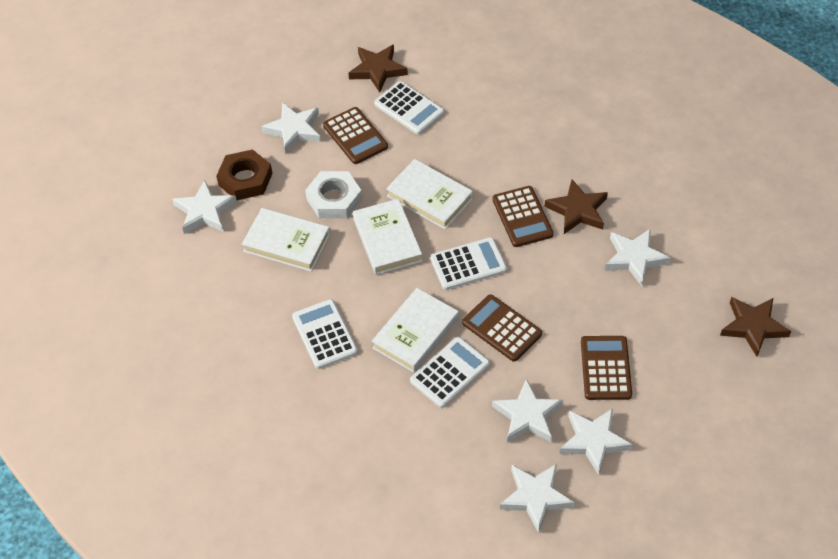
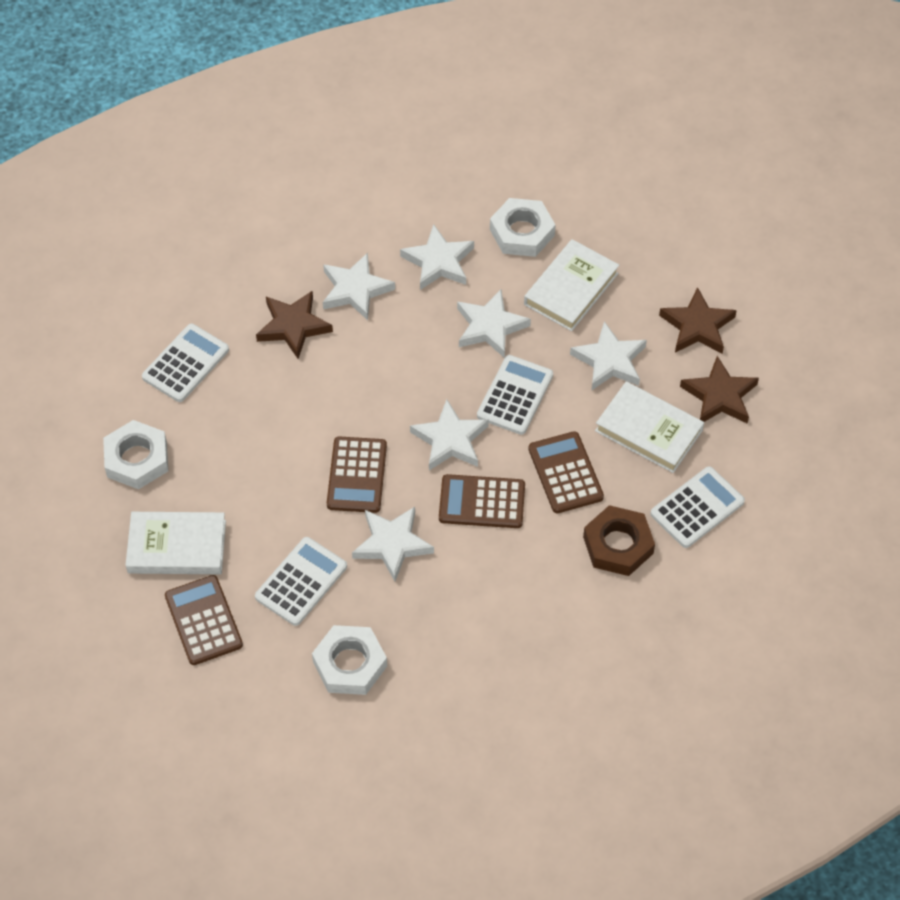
white book: 4 -> 3
white nut: 1 -> 3

